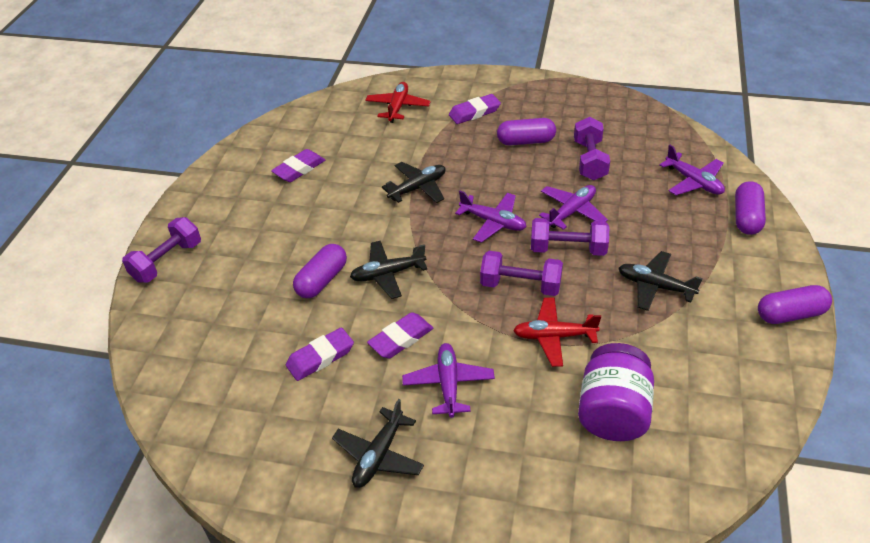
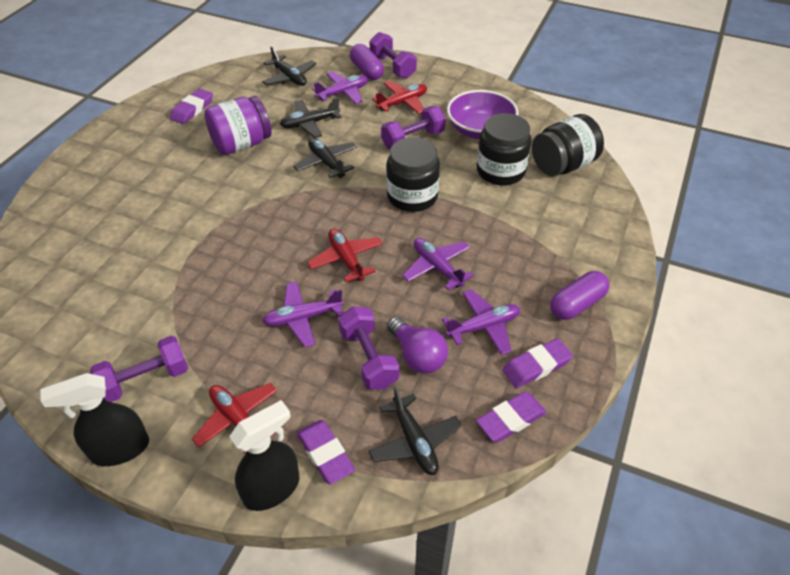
black jar: 0 -> 3
black spray bottle: 0 -> 2
purple bowl: 0 -> 1
purple capsule: 4 -> 2
purple light bulb: 0 -> 1
red plane: 2 -> 3

